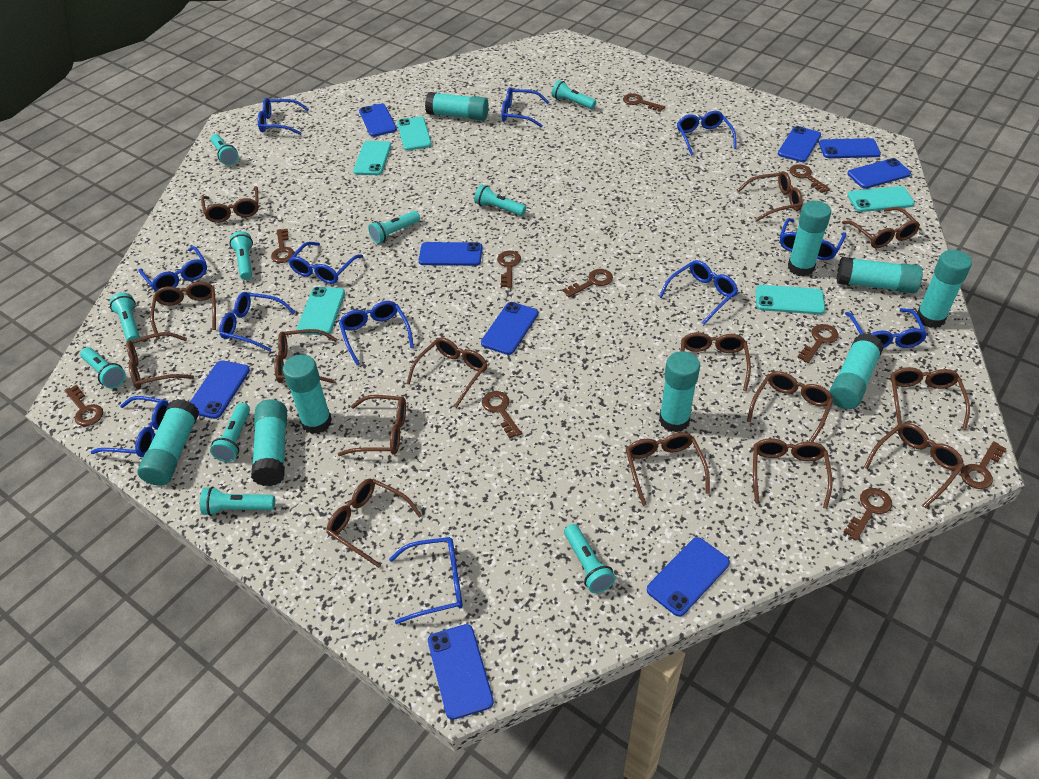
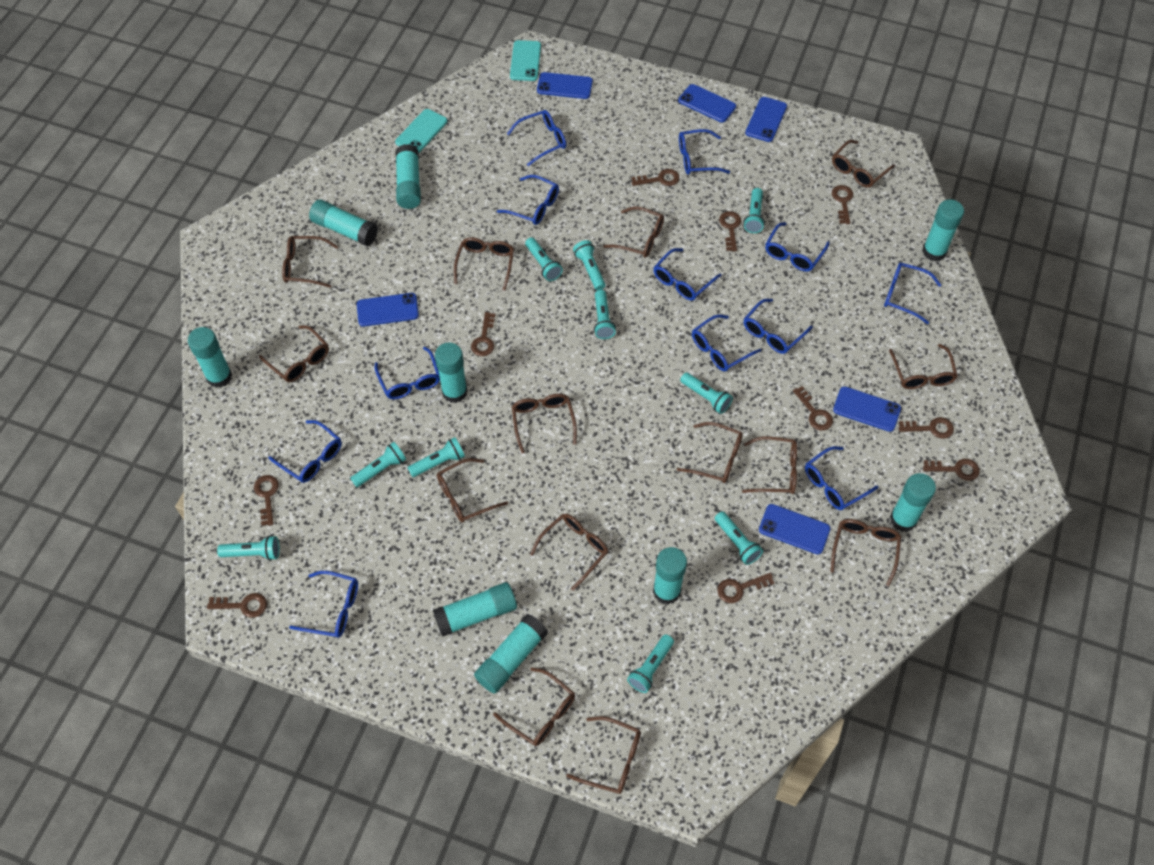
blue phone: 9 -> 6
brown glasses: 15 -> 14
turquoise phone: 5 -> 2

